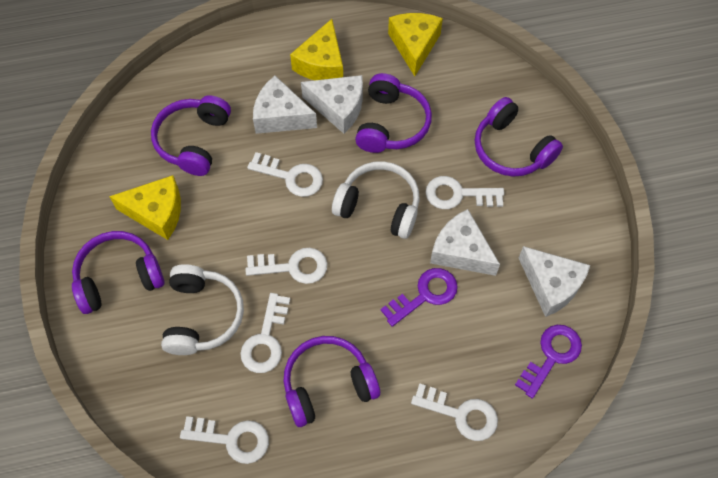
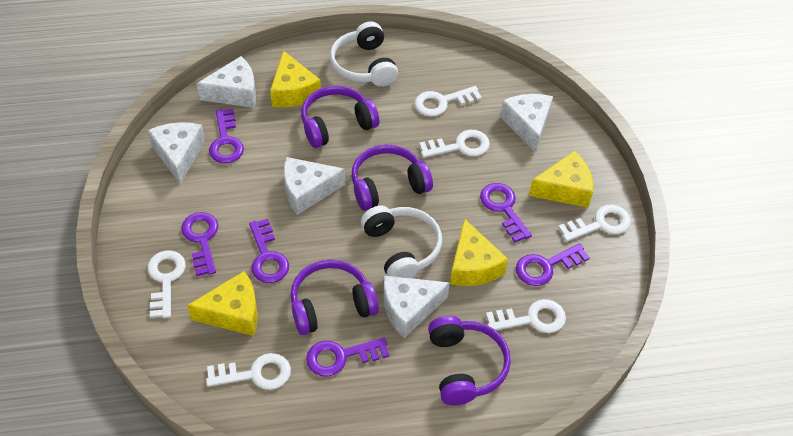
purple headphones: 5 -> 4
purple key: 2 -> 6
white cheese: 4 -> 5
yellow cheese: 3 -> 4

